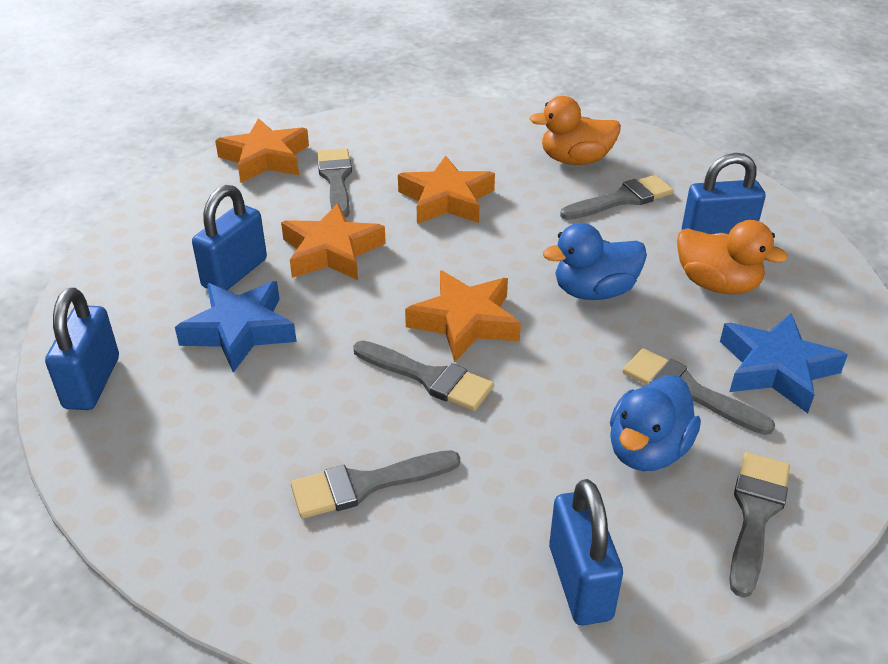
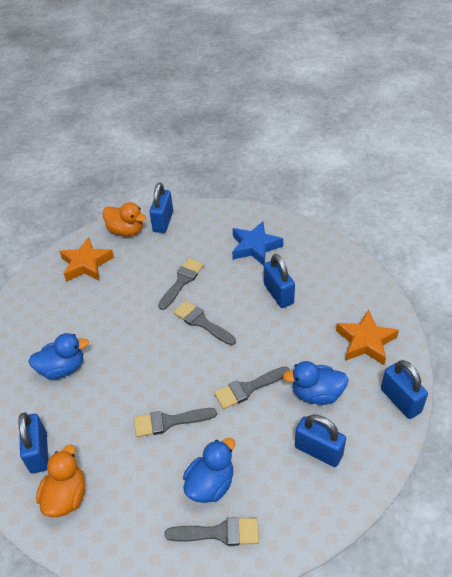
blue duck: 2 -> 3
blue padlock: 4 -> 5
blue star: 2 -> 1
grey brush: 6 -> 5
orange star: 4 -> 2

